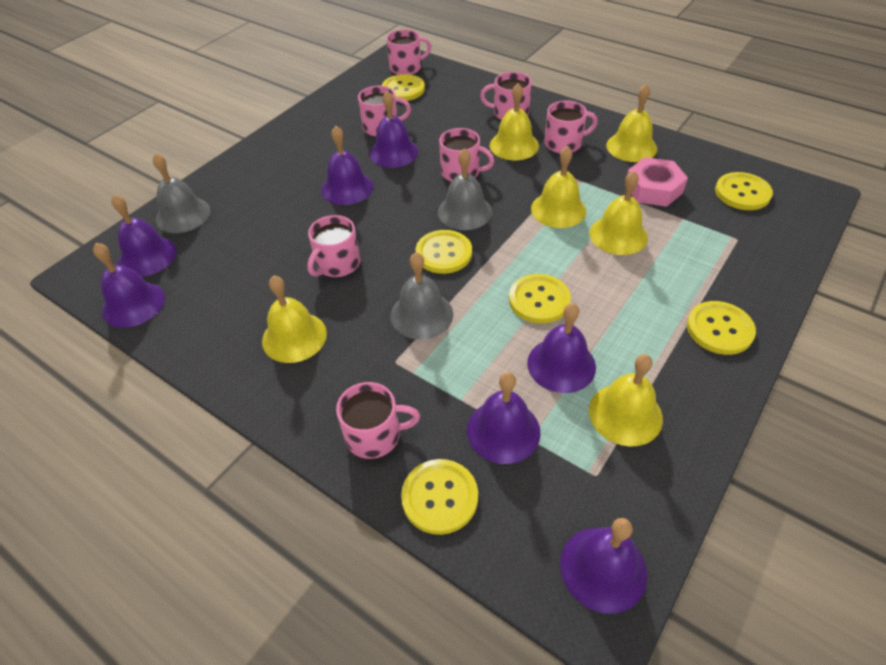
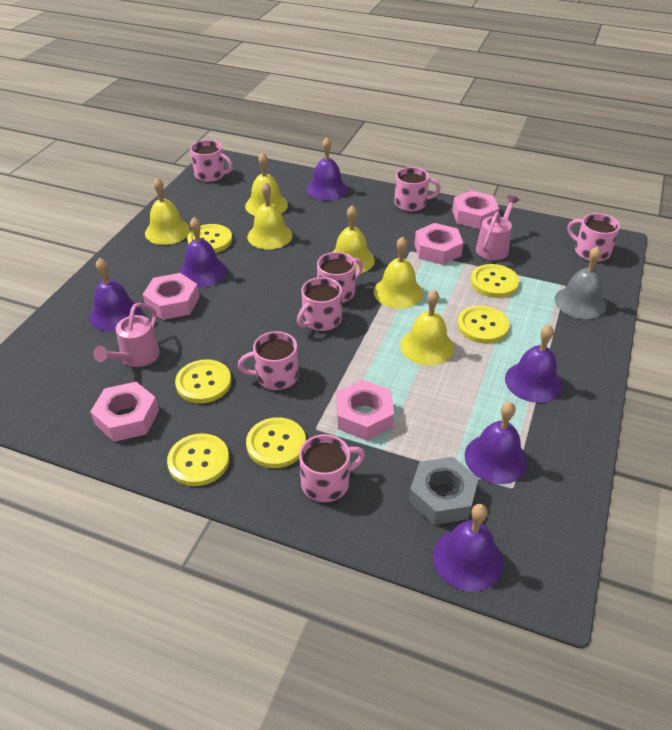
grey bell: 3 -> 1
grey nut: 0 -> 1
pink nut: 1 -> 5
pink watering can: 0 -> 2
purple bell: 7 -> 6

